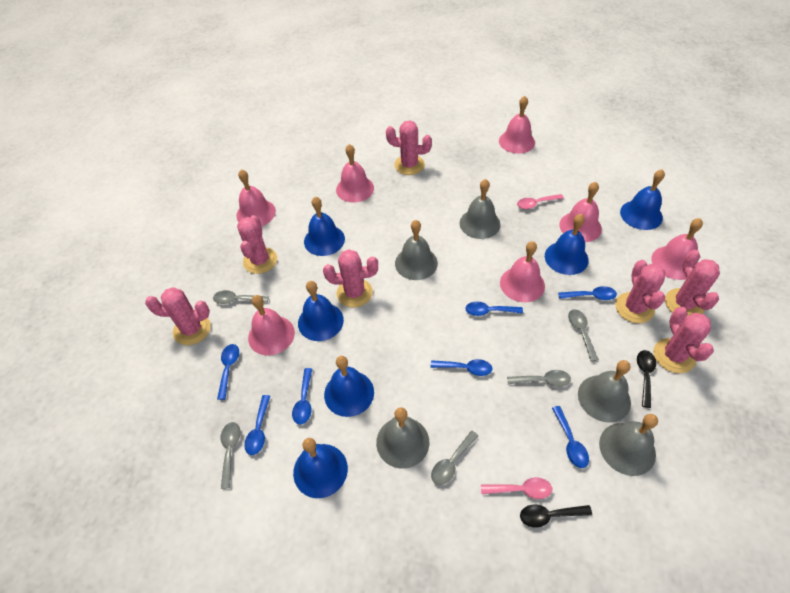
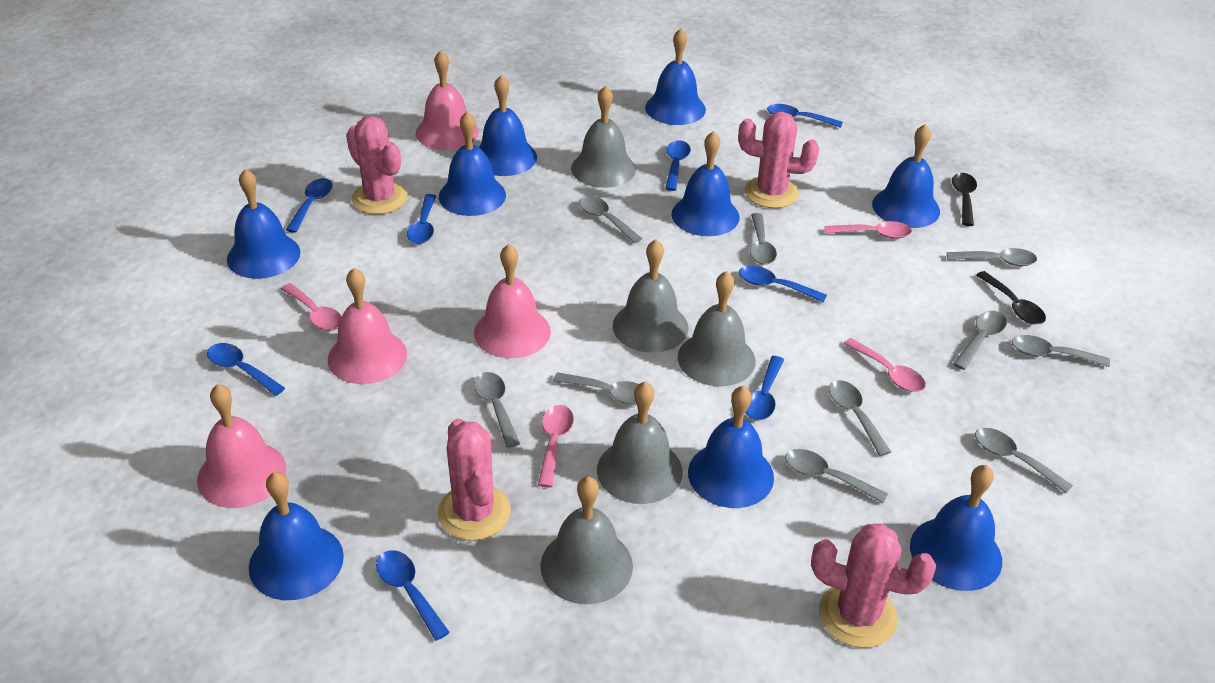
blue bell: 6 -> 9
blue spoon: 7 -> 8
grey spoon: 5 -> 10
pink bell: 7 -> 4
pink cactus: 7 -> 4
pink spoon: 2 -> 4

